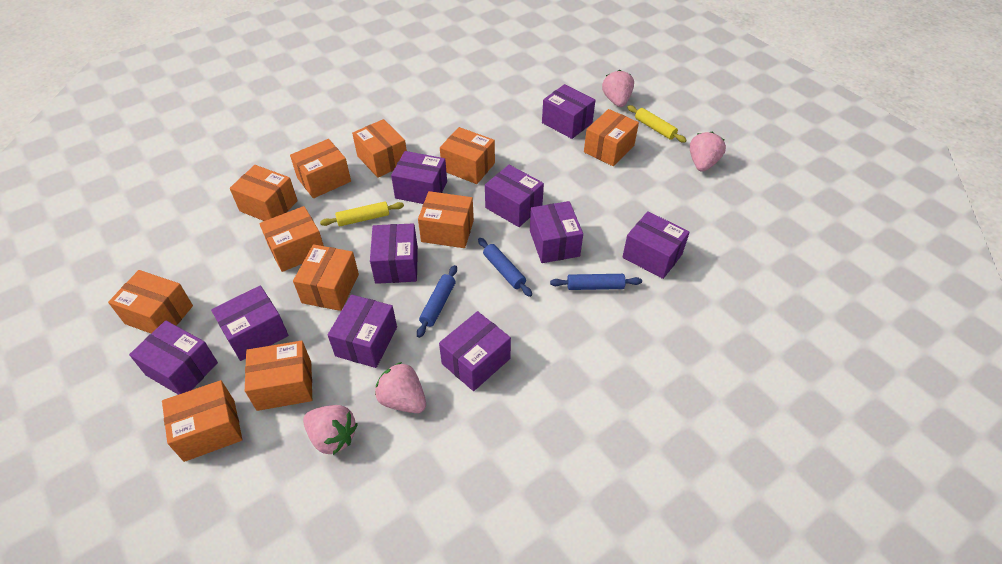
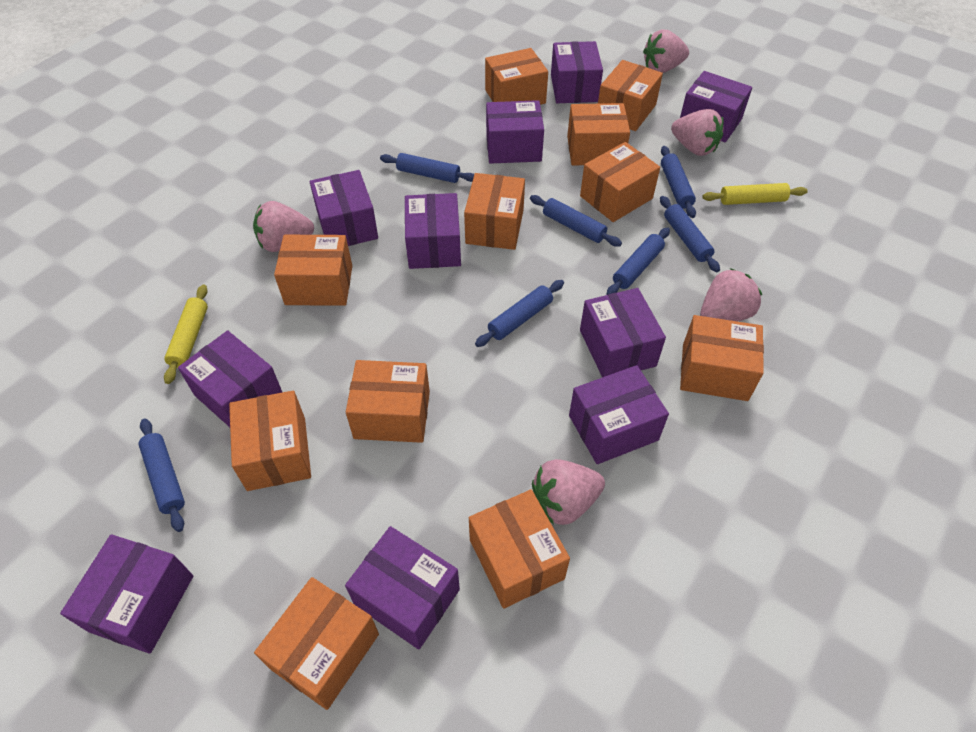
blue rolling pin: 3 -> 7
pink strawberry: 4 -> 5

